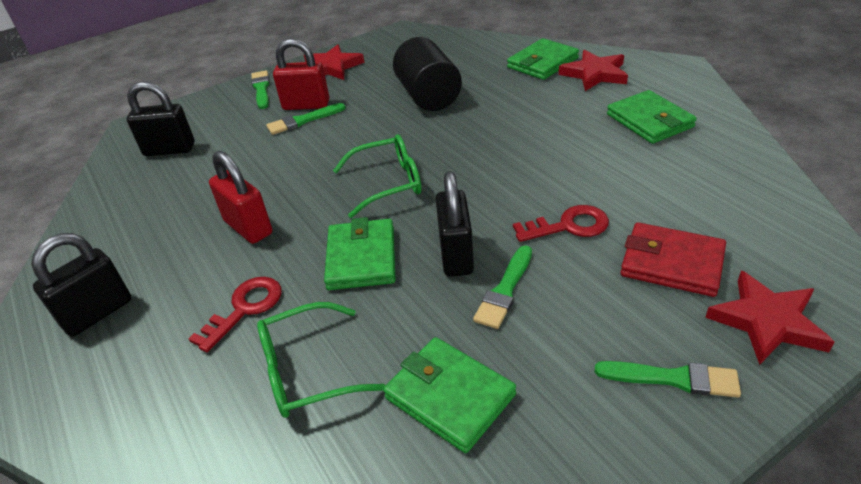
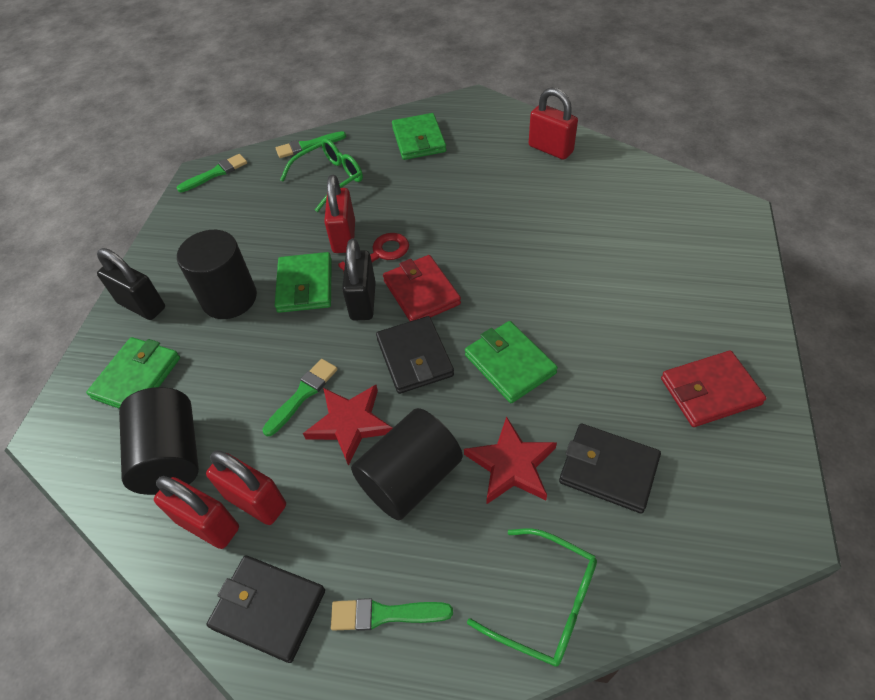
black cylinder: 1 -> 3
black padlock: 3 -> 2
black wallet: 0 -> 3
red key: 2 -> 1
red padlock: 2 -> 4
red star: 3 -> 2
red wallet: 1 -> 2

